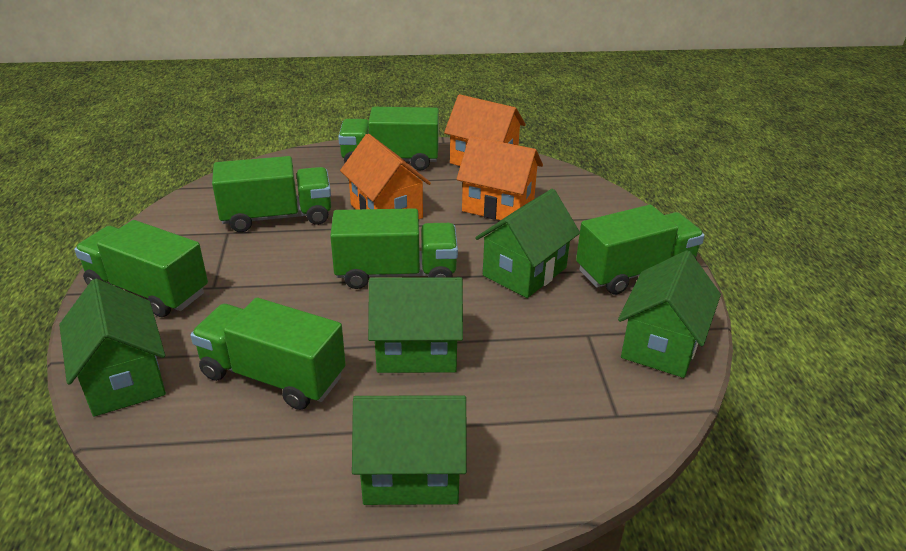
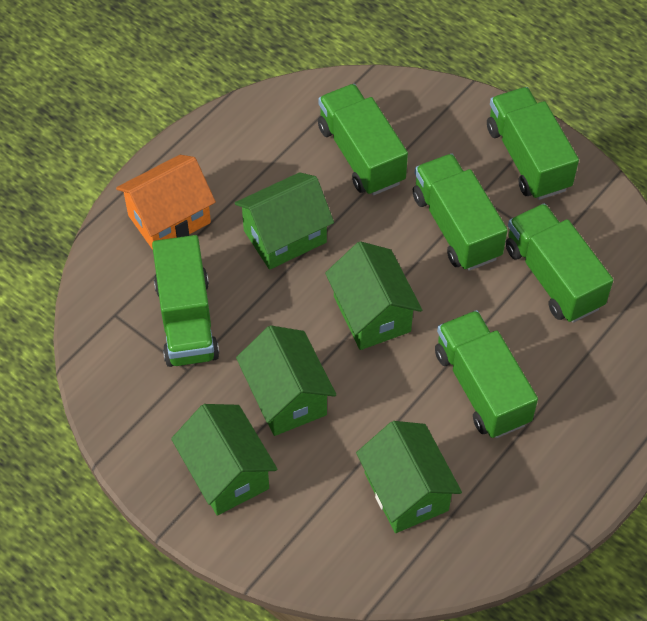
orange house: 3 -> 1

